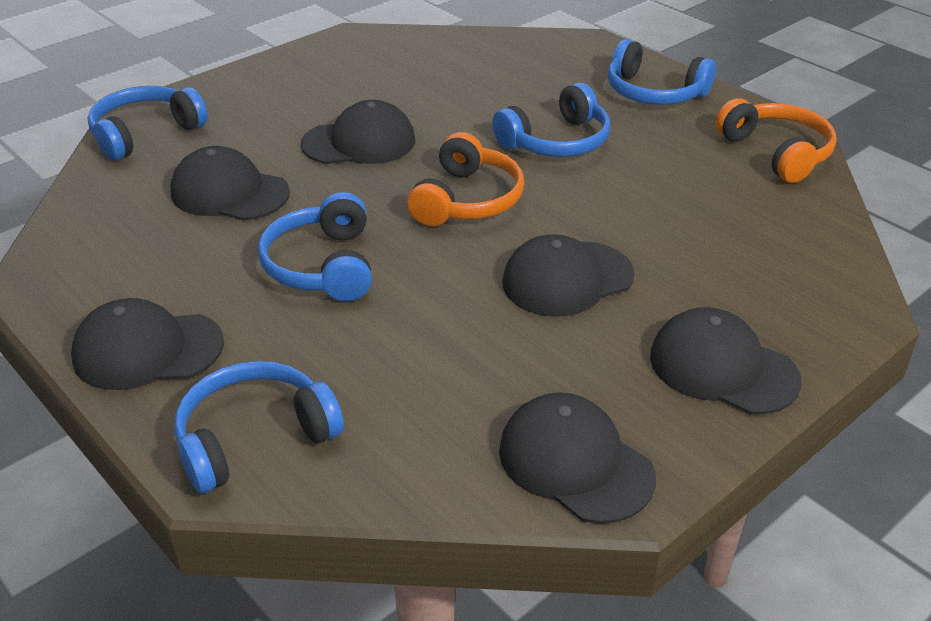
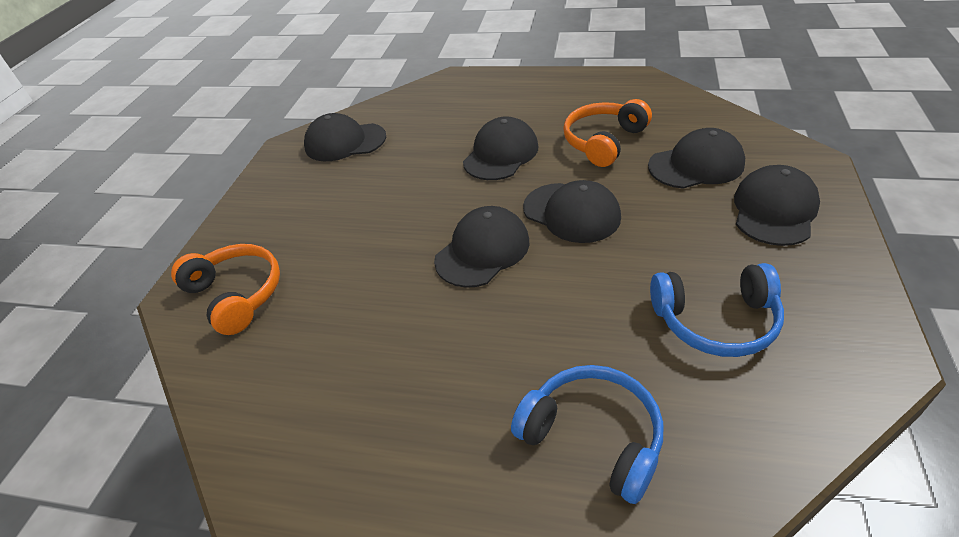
blue headphones: 5 -> 2

